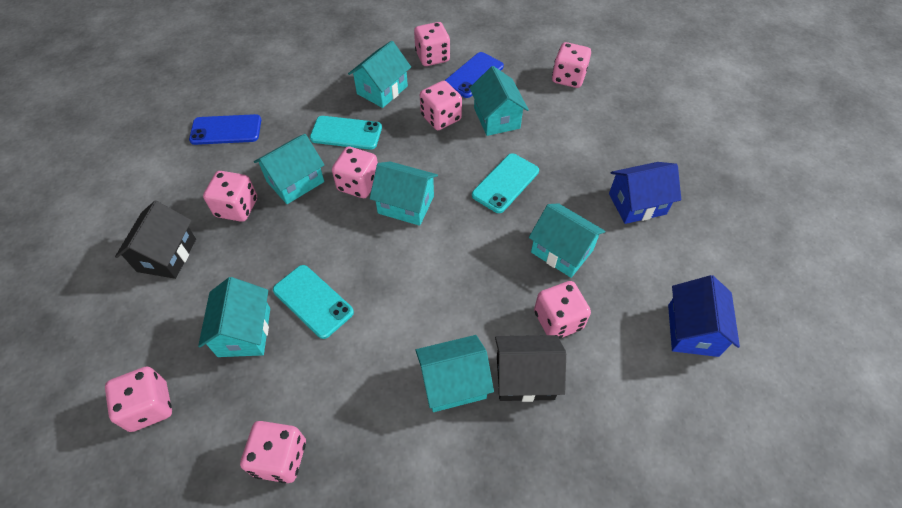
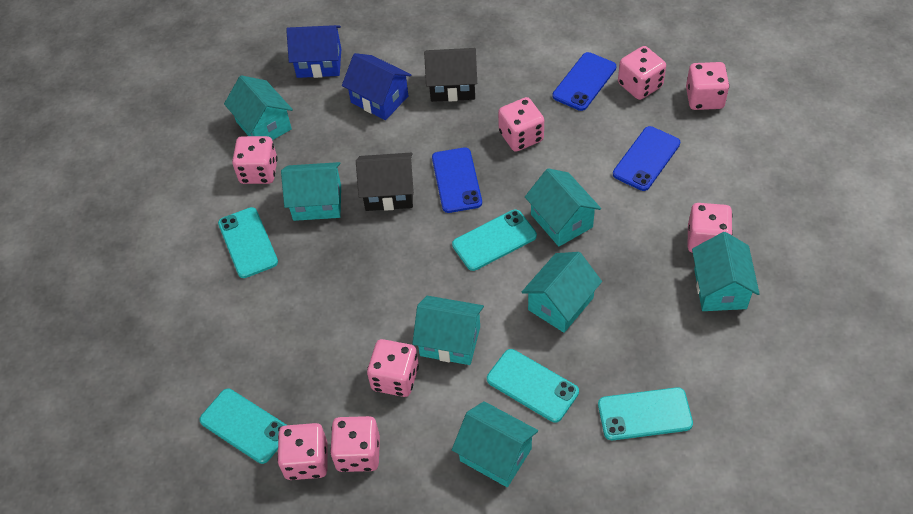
blue phone: 2 -> 3
turquoise phone: 3 -> 5

